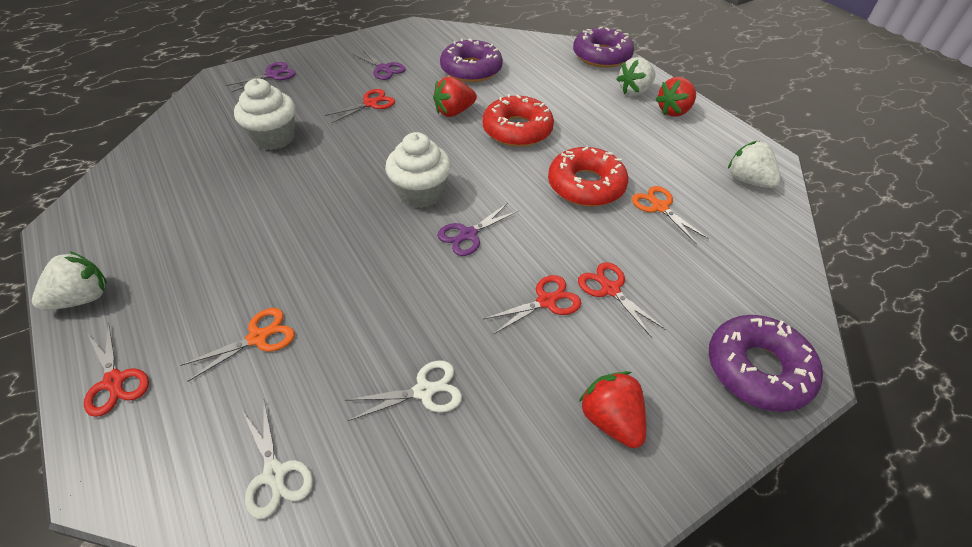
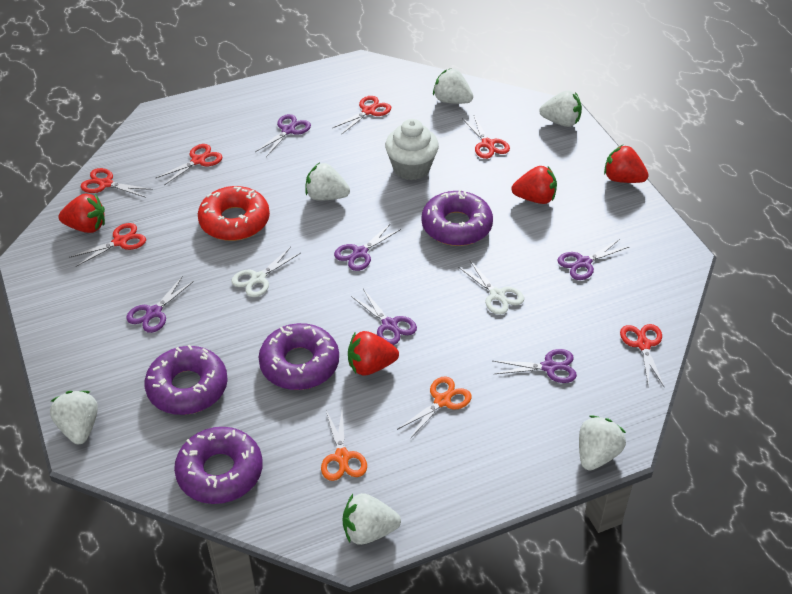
purple donut: 3 -> 4
purple scissors: 3 -> 6
red donut: 2 -> 1
red scissors: 4 -> 6
red strawberry: 3 -> 4
white cupcake: 2 -> 1
white strawberry: 3 -> 6

